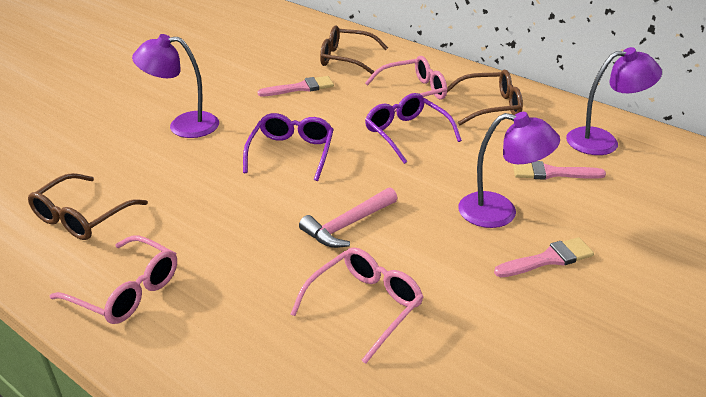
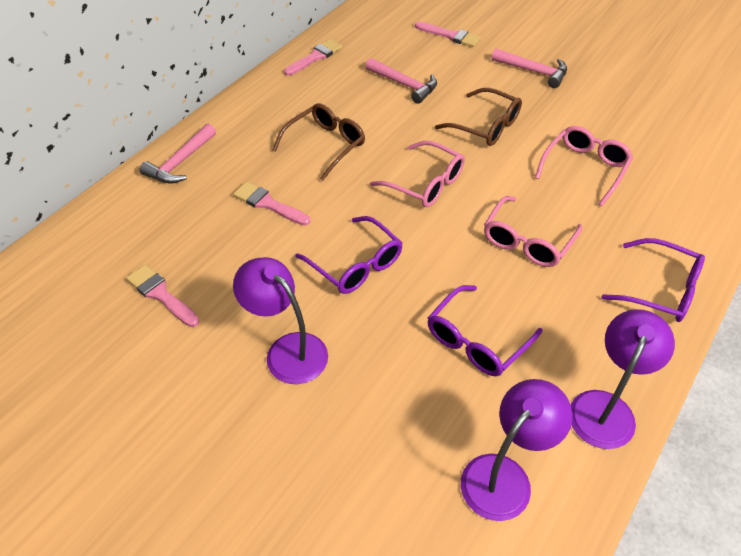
brown glasses: 3 -> 2
pink brush: 3 -> 4
pink hammer: 1 -> 3
purple glasses: 2 -> 3

